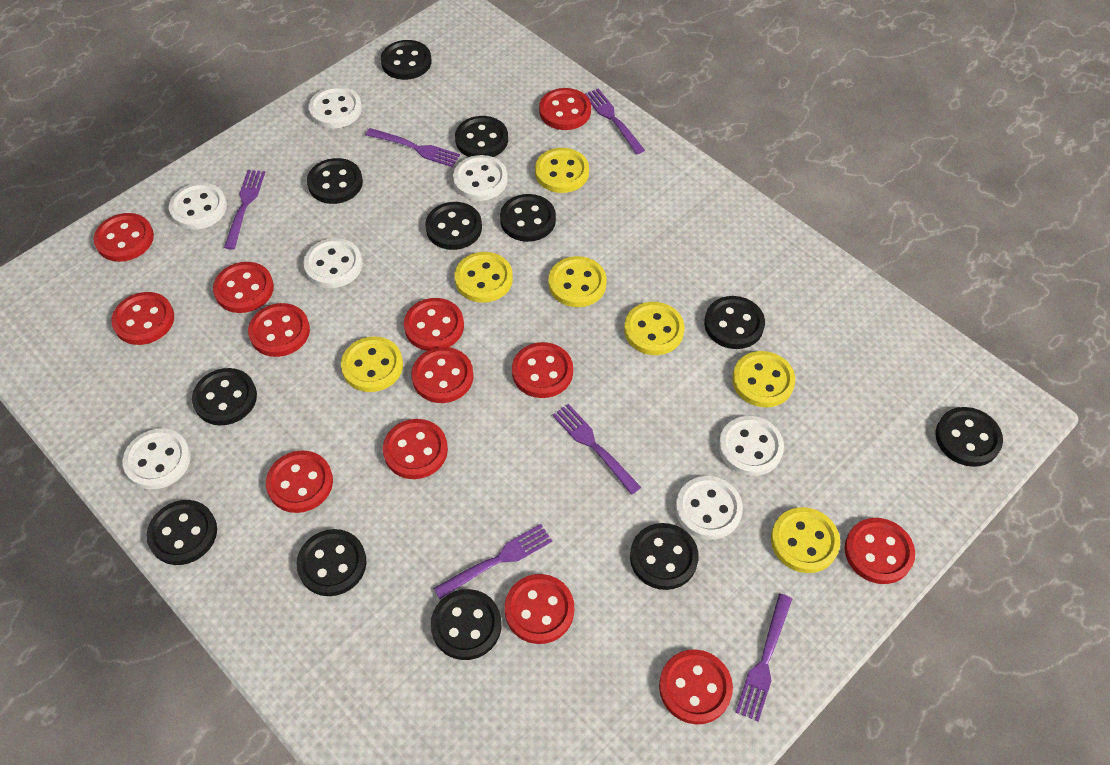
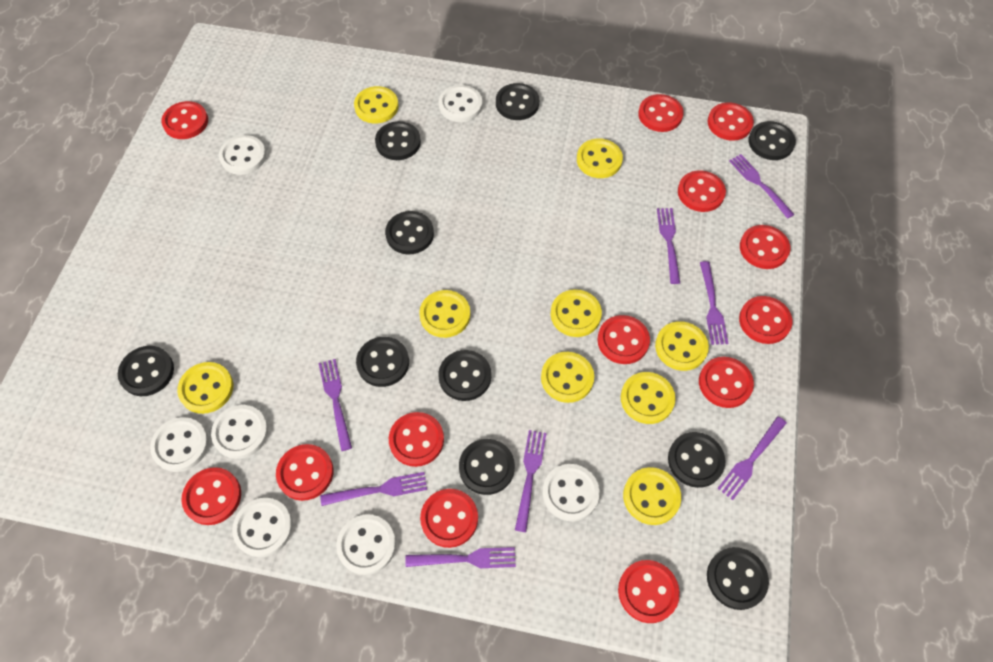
black button: 12 -> 10
purple fork: 6 -> 8
yellow button: 7 -> 9

